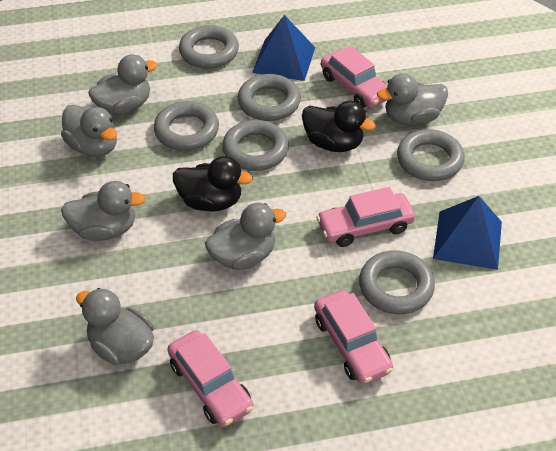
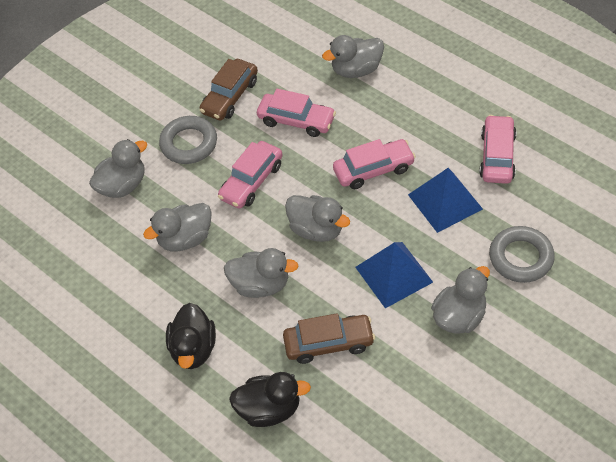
brown car: 0 -> 2
grey ring: 6 -> 2

